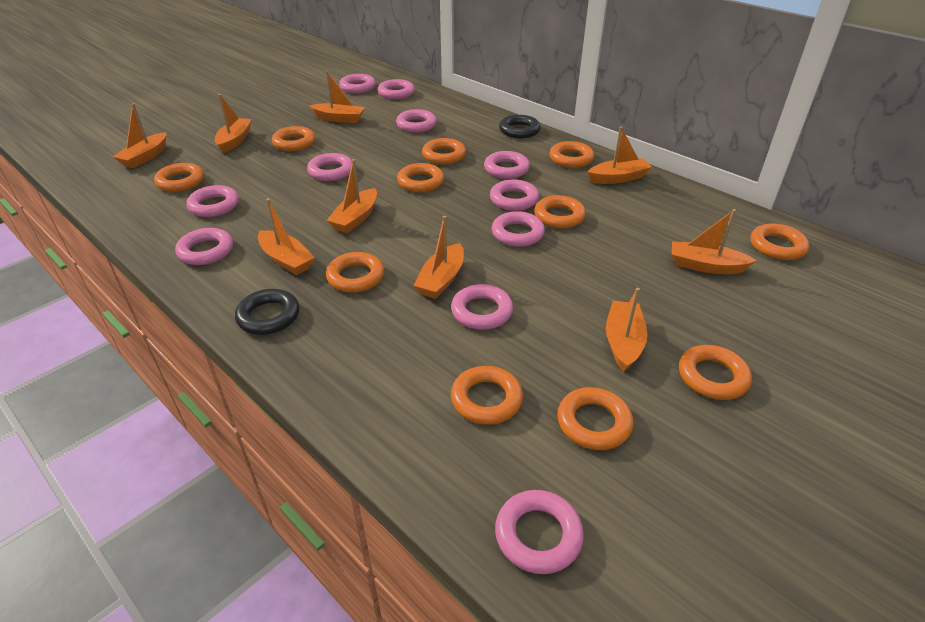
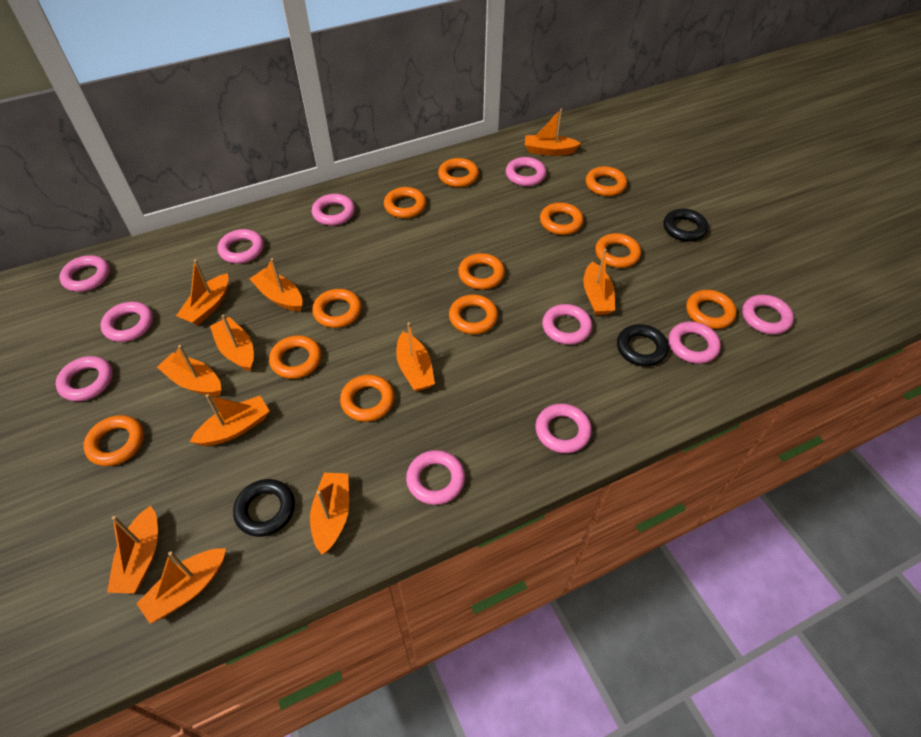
black ring: 2 -> 3
orange boat: 9 -> 11
orange ring: 11 -> 12

